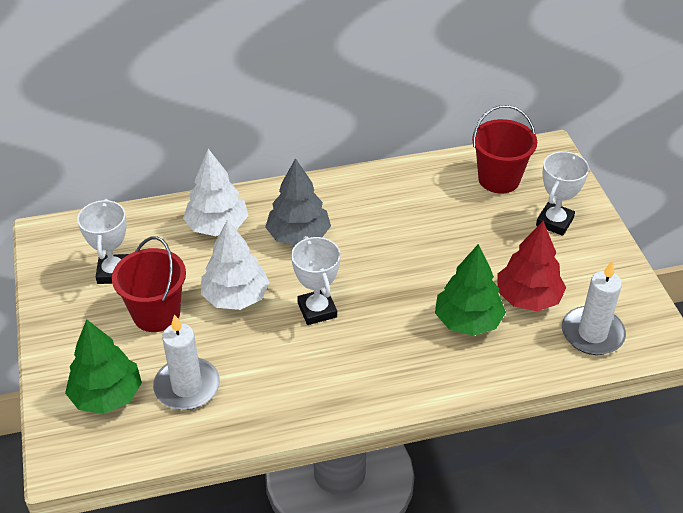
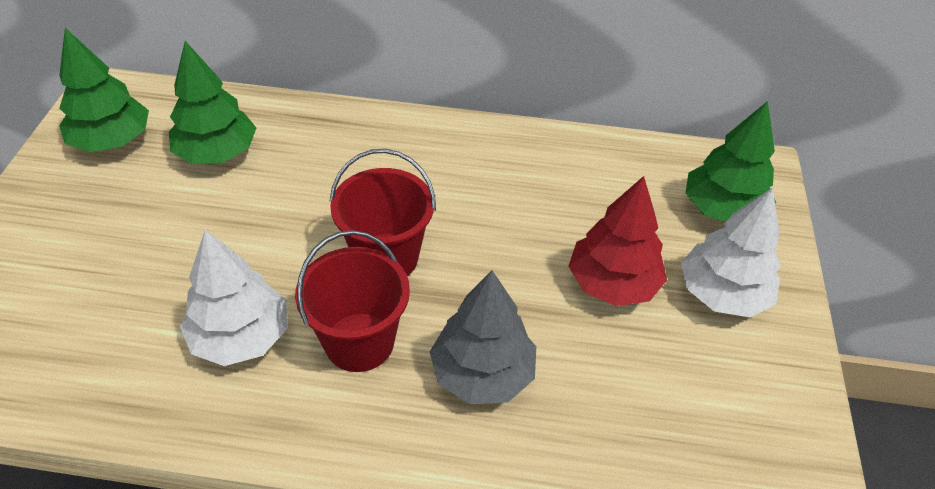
green tree: 2 -> 3
white candle: 2 -> 0
white trophy: 3 -> 0

